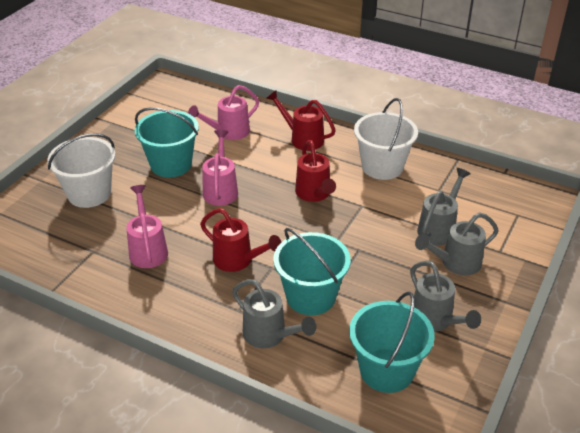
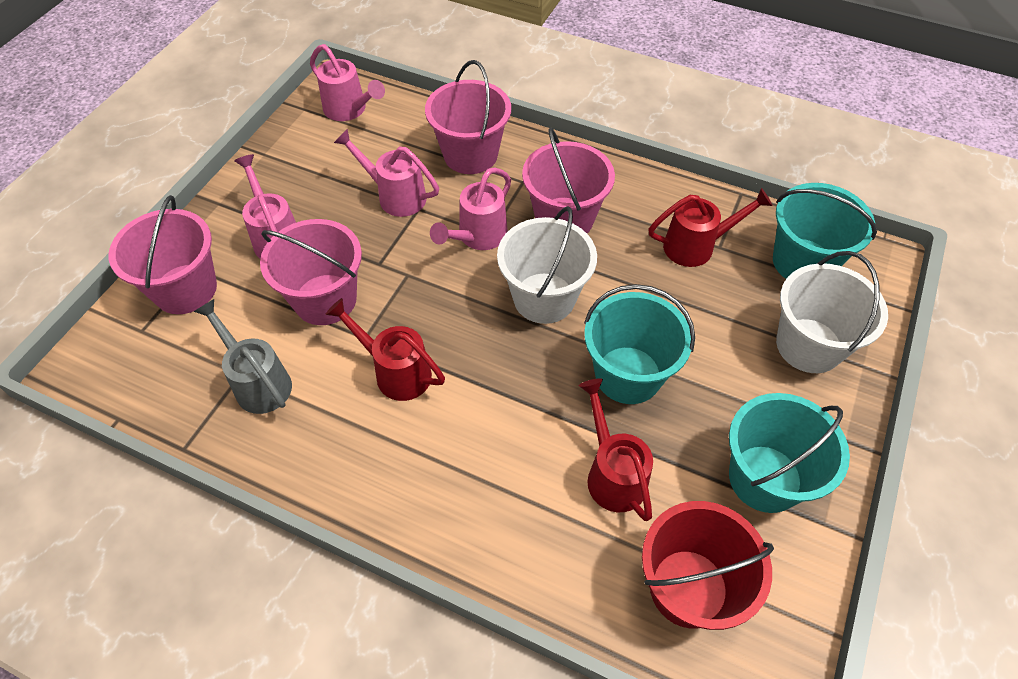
grey watering can: 4 -> 1
pink bucket: 0 -> 4
pink watering can: 3 -> 4
red bucket: 0 -> 1

